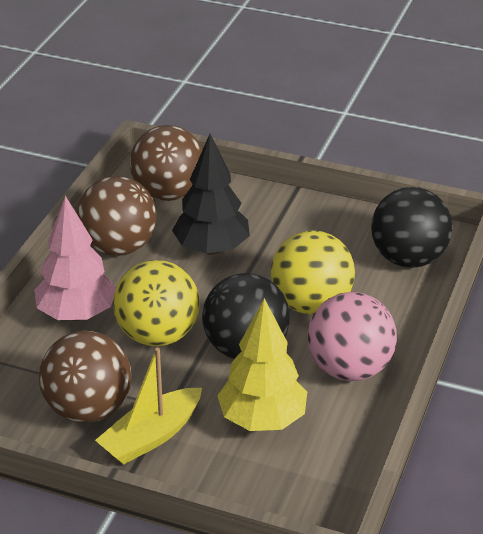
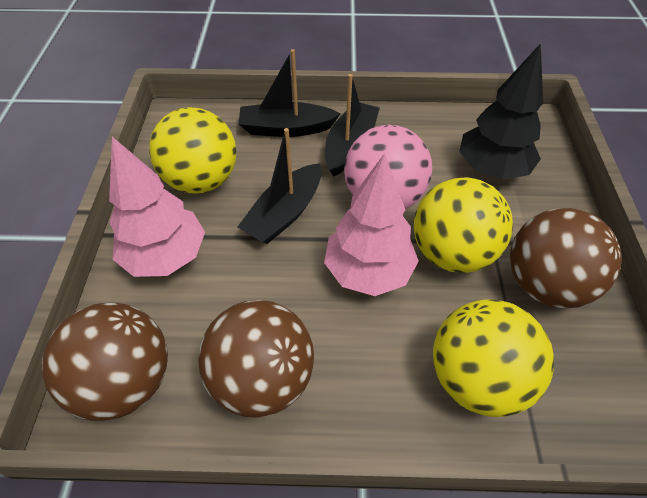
black ball: 2 -> 0
black boat: 0 -> 3
pink tree: 1 -> 2
yellow ball: 2 -> 3
yellow boat: 1 -> 0
yellow tree: 1 -> 0

